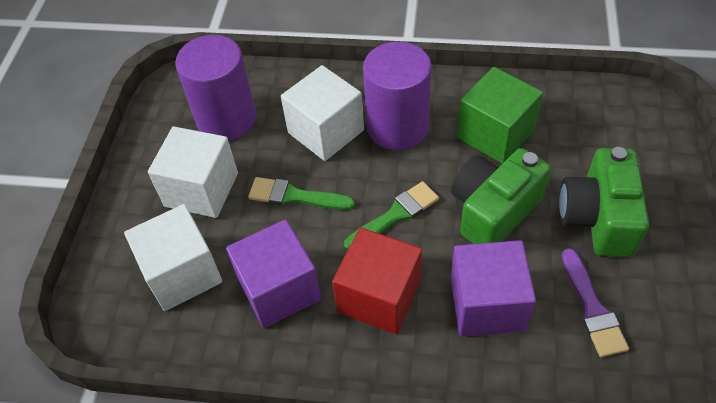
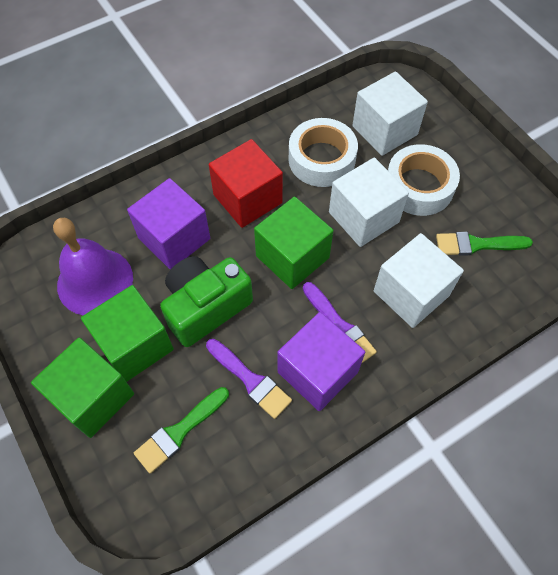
green camera: 2 -> 1
green cube: 1 -> 3
purple bell: 0 -> 1
purple brush: 1 -> 2
purple cylinder: 2 -> 0
white tape: 0 -> 2

